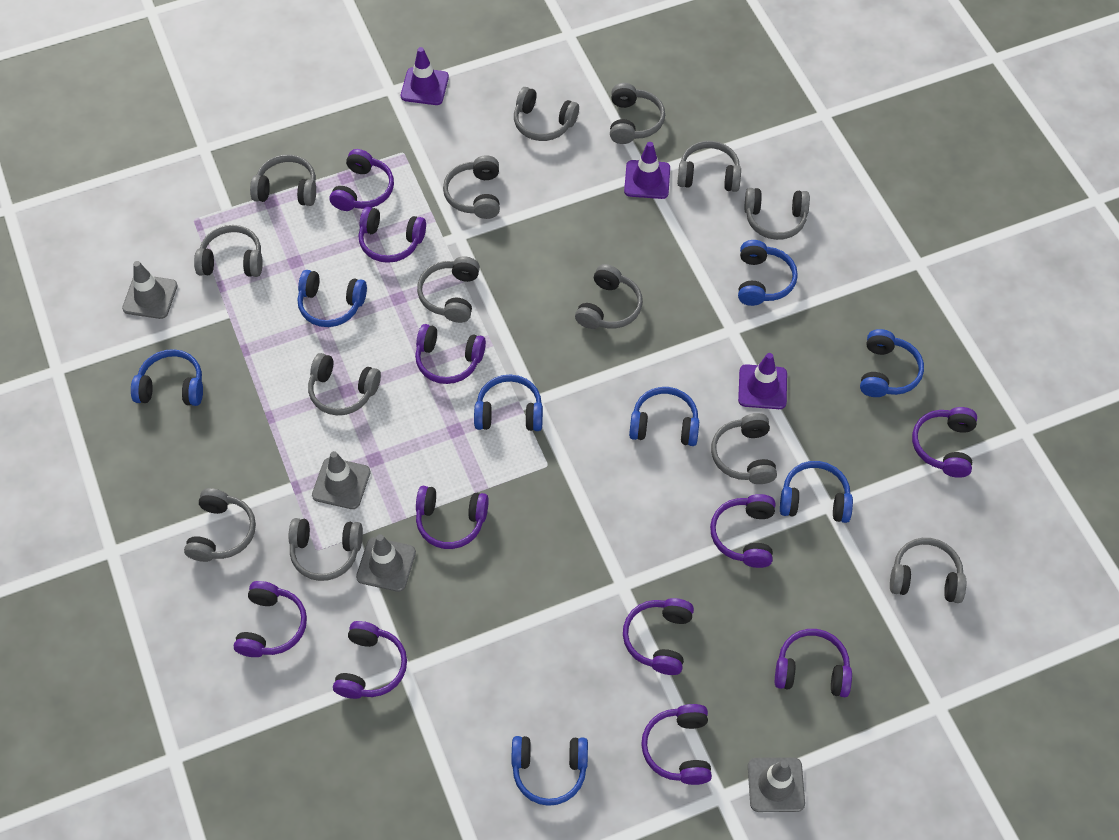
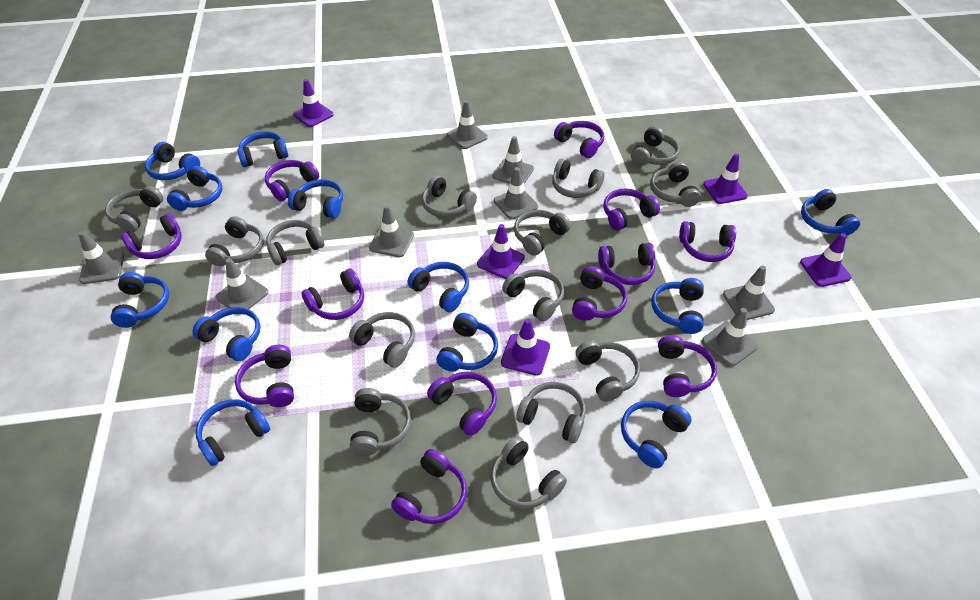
blue headphones: 8 -> 12
grey traffic cone: 4 -> 8
purple headphones: 11 -> 12
purple traffic cone: 3 -> 5

